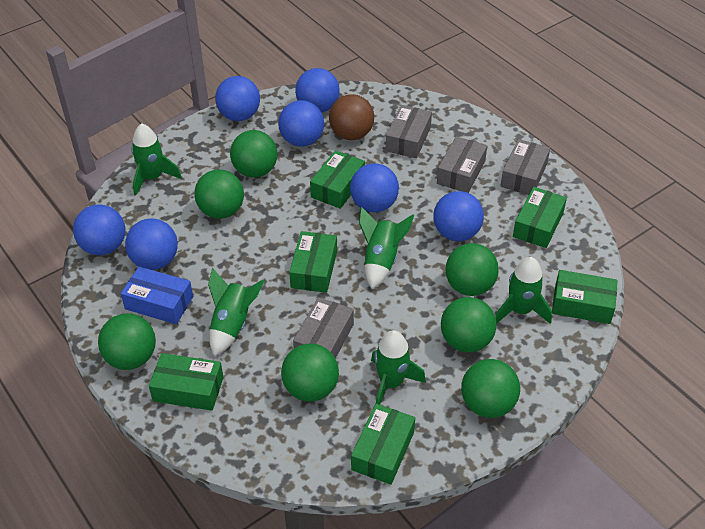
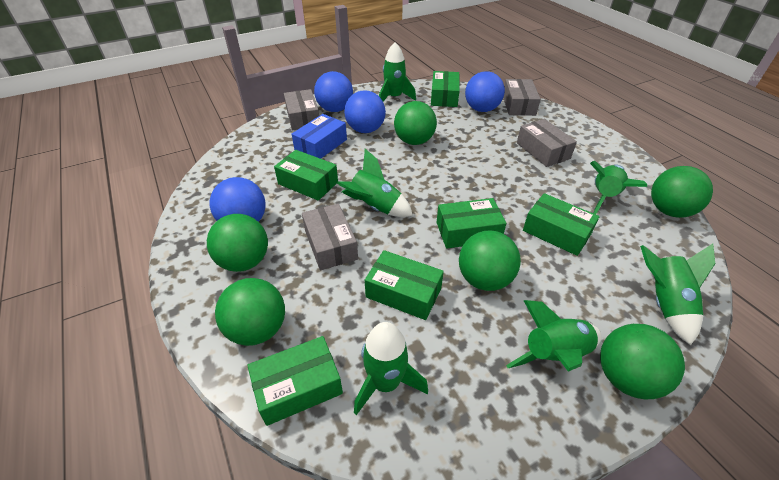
blue ball: 7 -> 4
brown ball: 1 -> 0
green ball: 7 -> 6
green rocket: 5 -> 6

